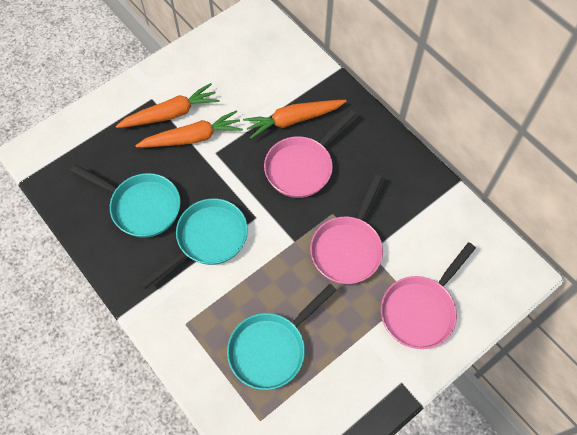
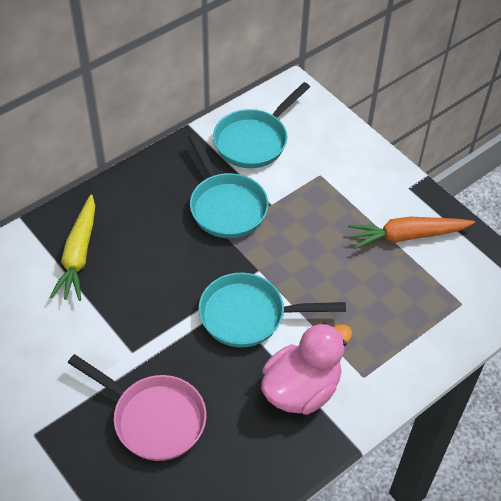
orange carrot: 3 -> 1
pink duck: 0 -> 1
pink pan: 3 -> 1
yellow carrot: 0 -> 1

